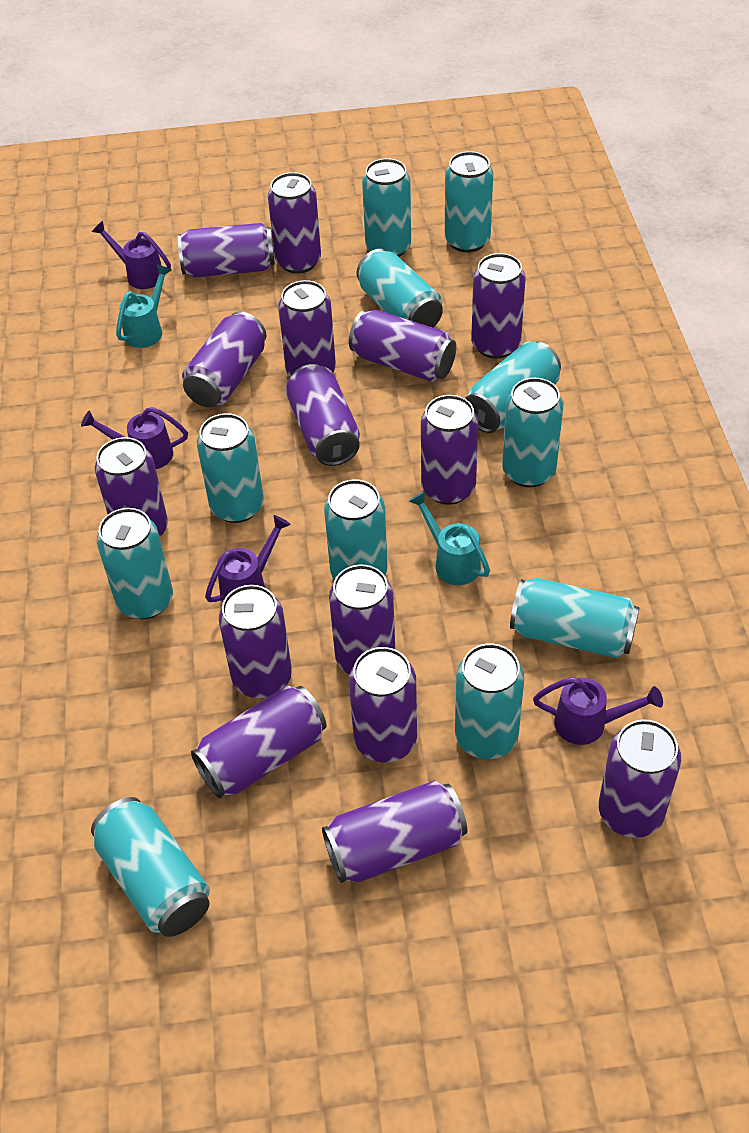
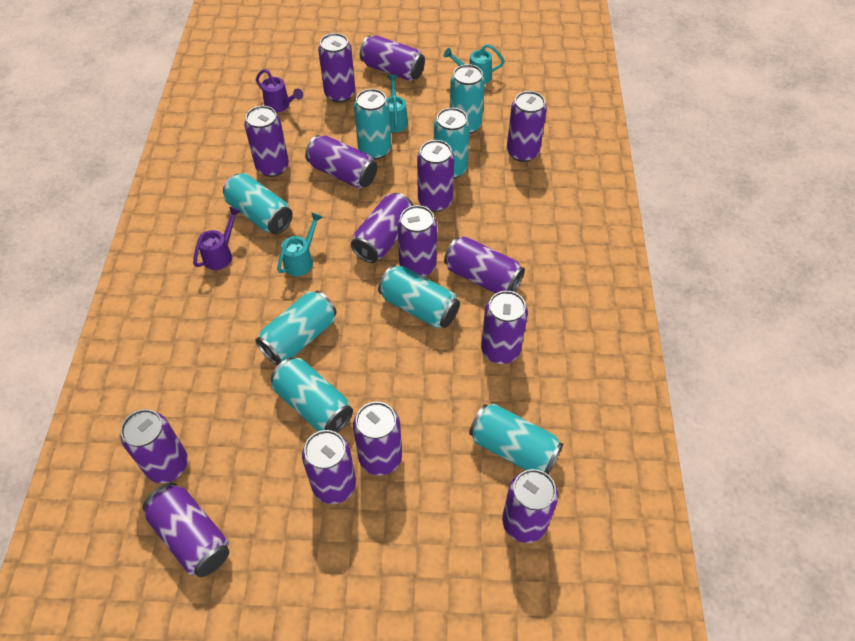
purple watering can: 4 -> 2
turquoise can: 11 -> 8
turquoise watering can: 2 -> 3

